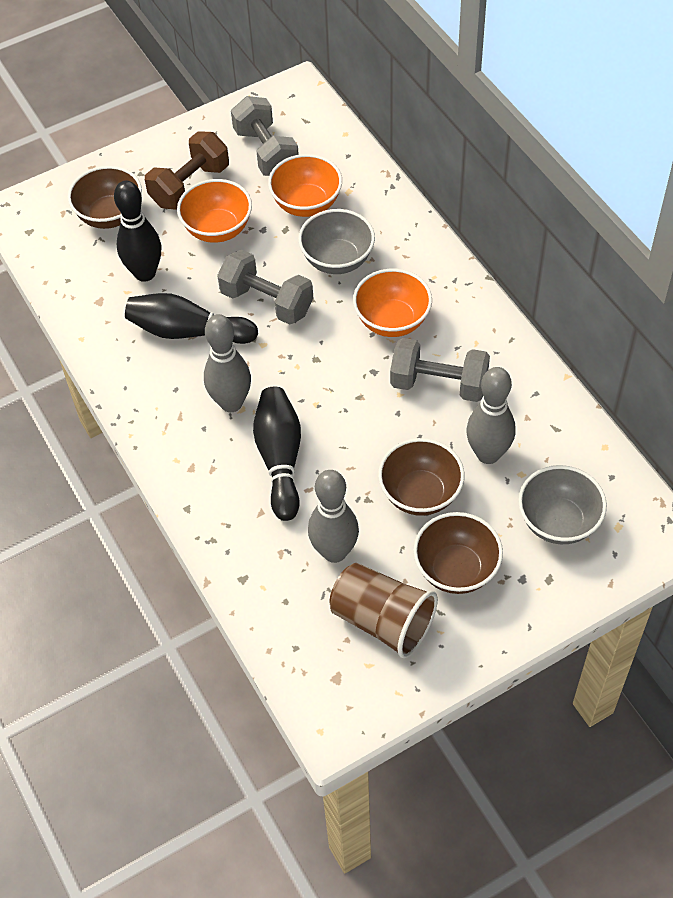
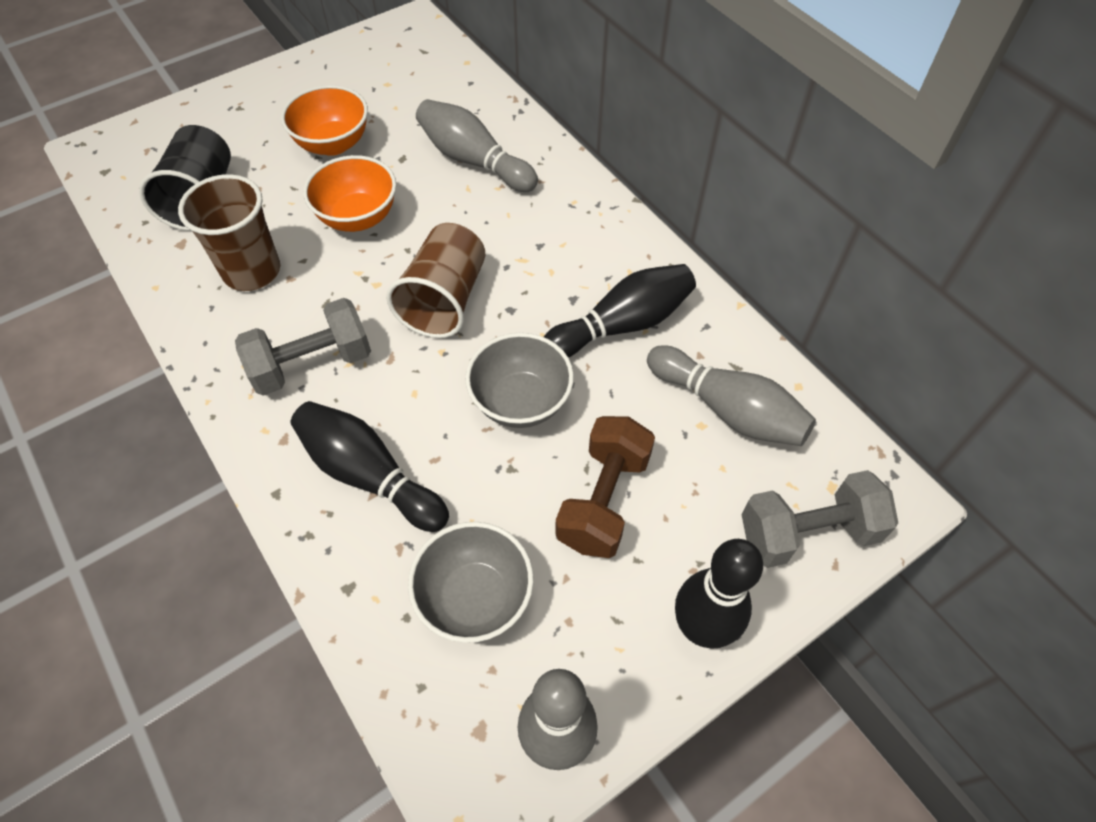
black cup: 0 -> 1
brown bowl: 3 -> 0
brown cup: 1 -> 2
grey dumbbell: 3 -> 2
orange bowl: 3 -> 2

